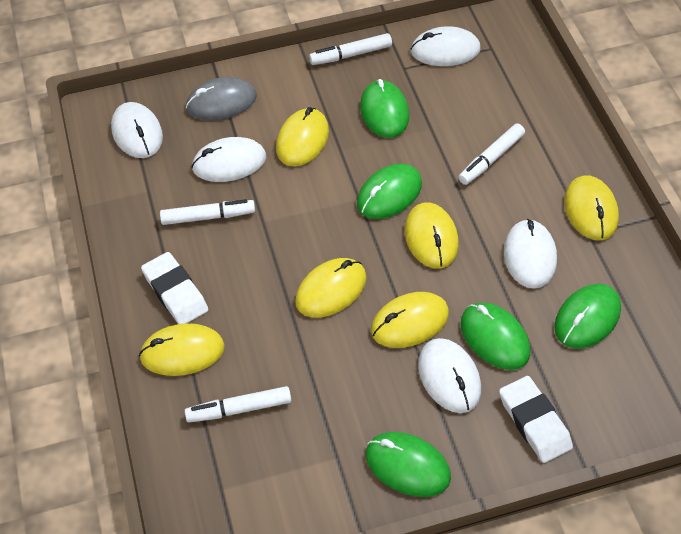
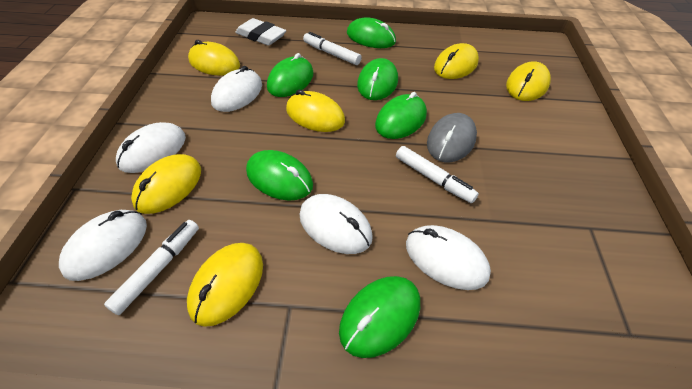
green mouse: 5 -> 6
white eraser: 2 -> 1
white marker: 4 -> 3

